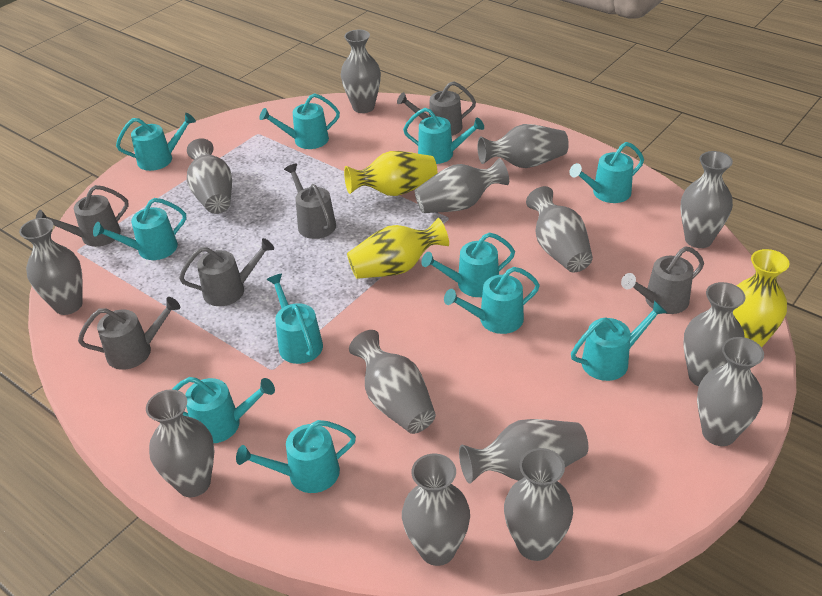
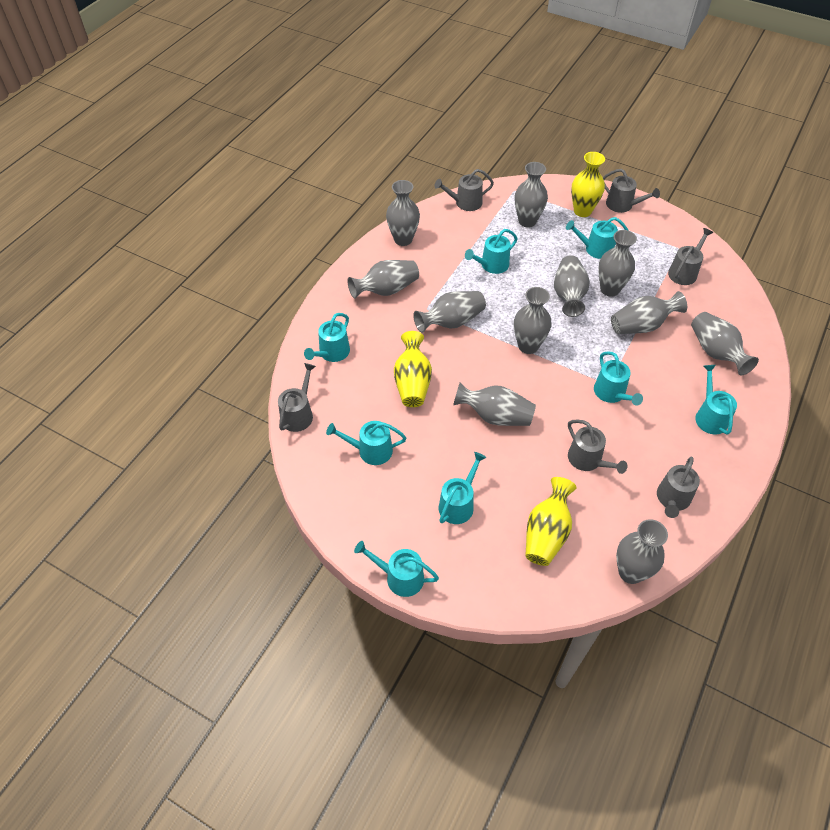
grey vase: 14 -> 11
turquoise watering can: 11 -> 8

